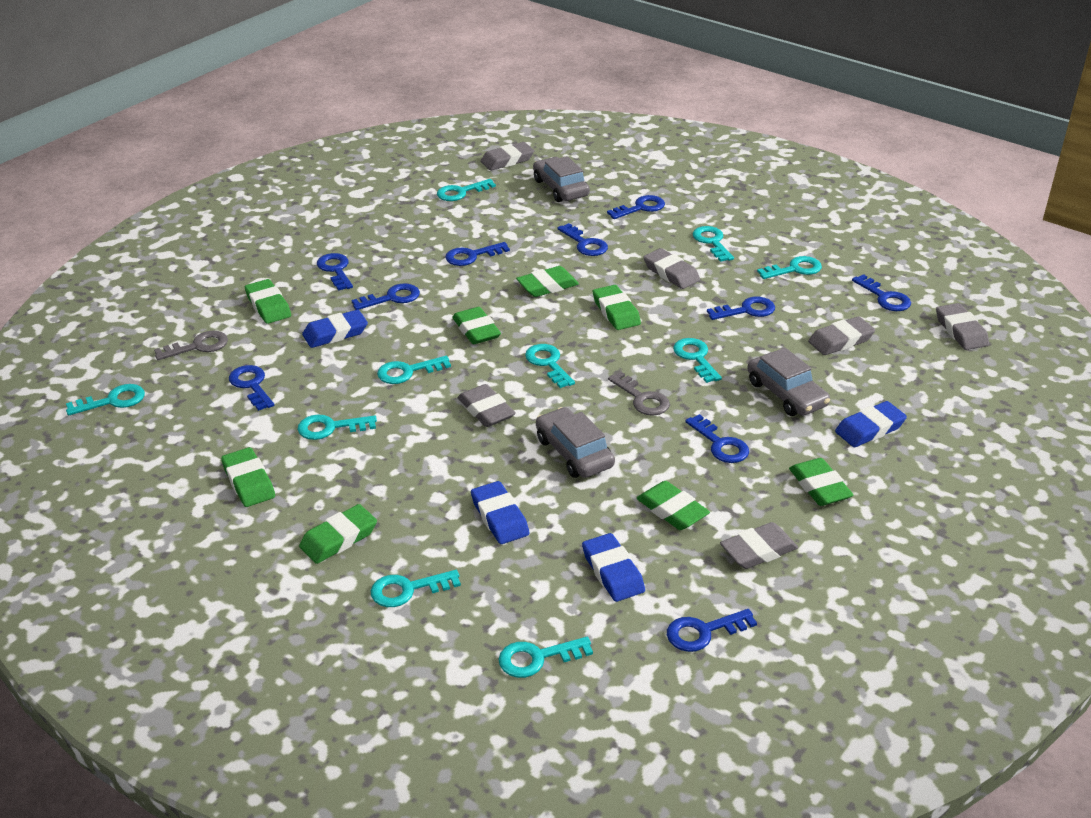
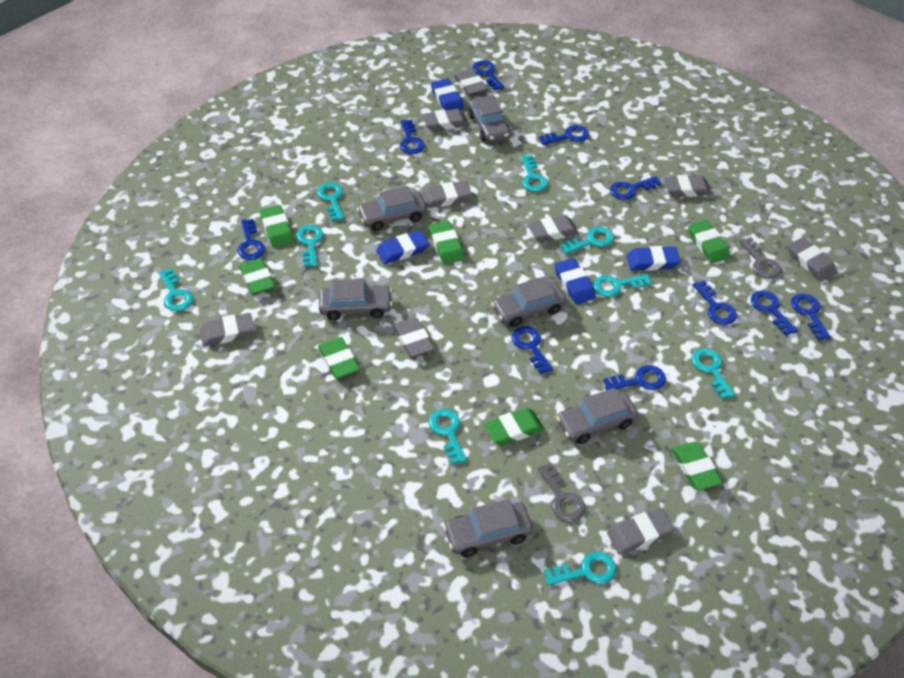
green eraser: 8 -> 7
grey car: 3 -> 6
grey eraser: 6 -> 9
turquoise key: 10 -> 9

